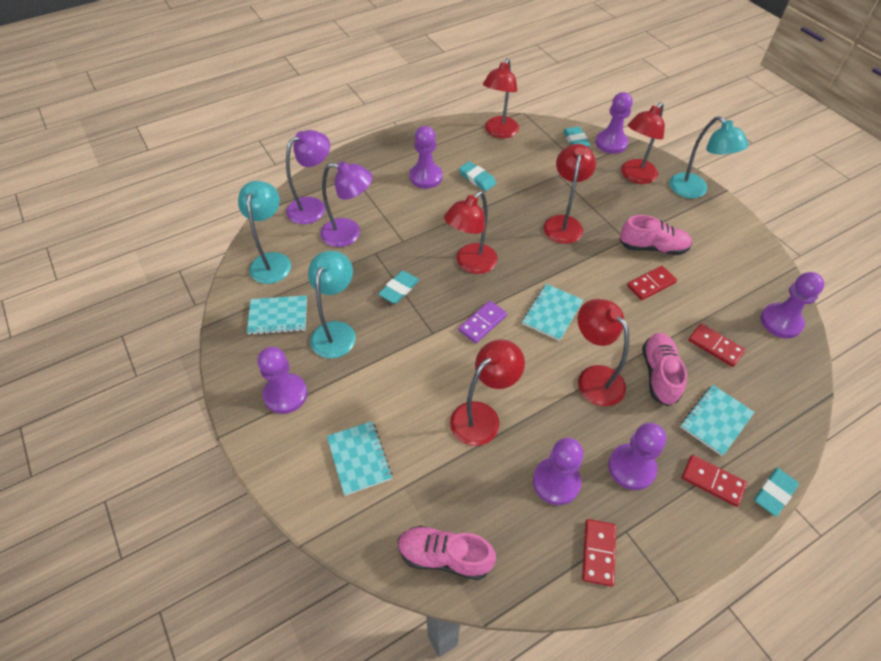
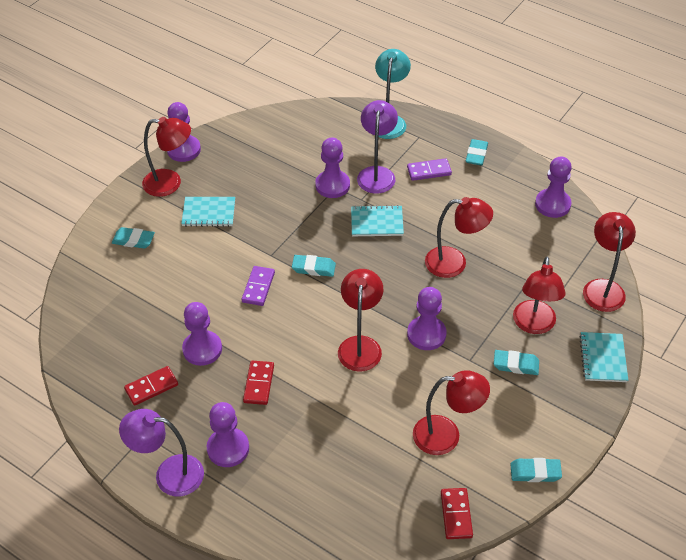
pink shoe: 3 -> 0
purple domino: 1 -> 2
red domino: 4 -> 3
turquoise eraser: 4 -> 5
turquoise lamp: 3 -> 1
turquoise notebook: 4 -> 3

